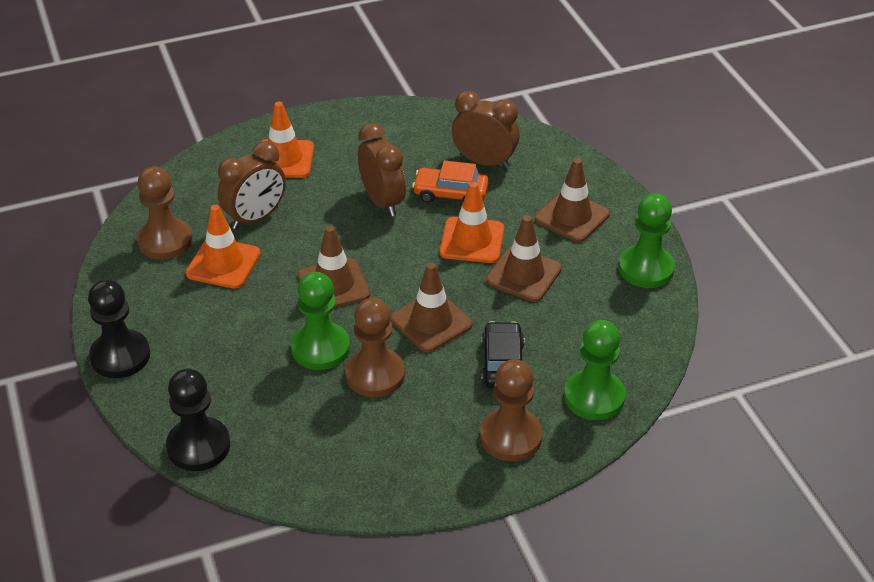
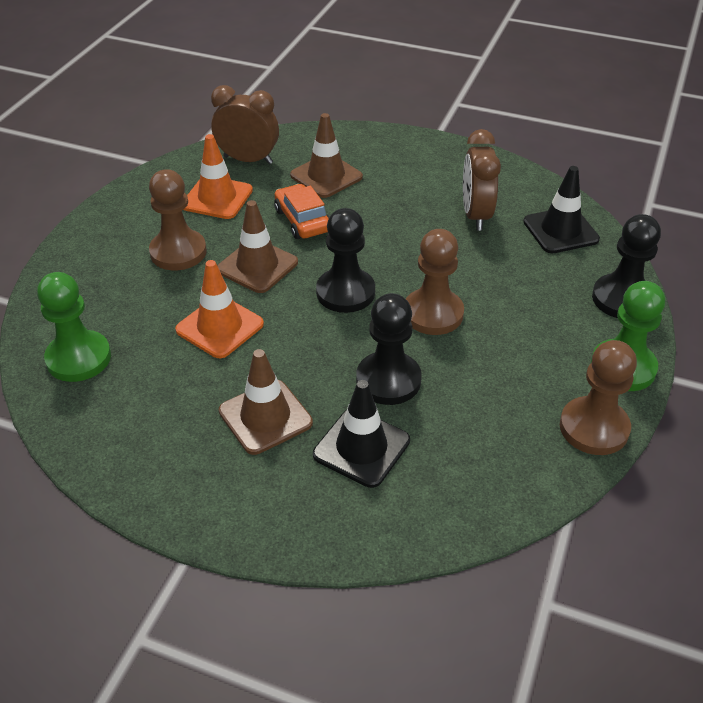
black car: 1 -> 0
black pawn: 2 -> 3
black traffic cone: 0 -> 2
brown clock: 3 -> 2
brown traffic cone: 4 -> 3
green pawn: 3 -> 2
orange traffic cone: 3 -> 2

